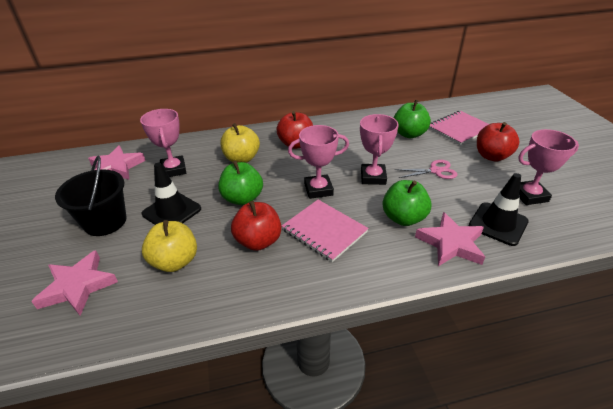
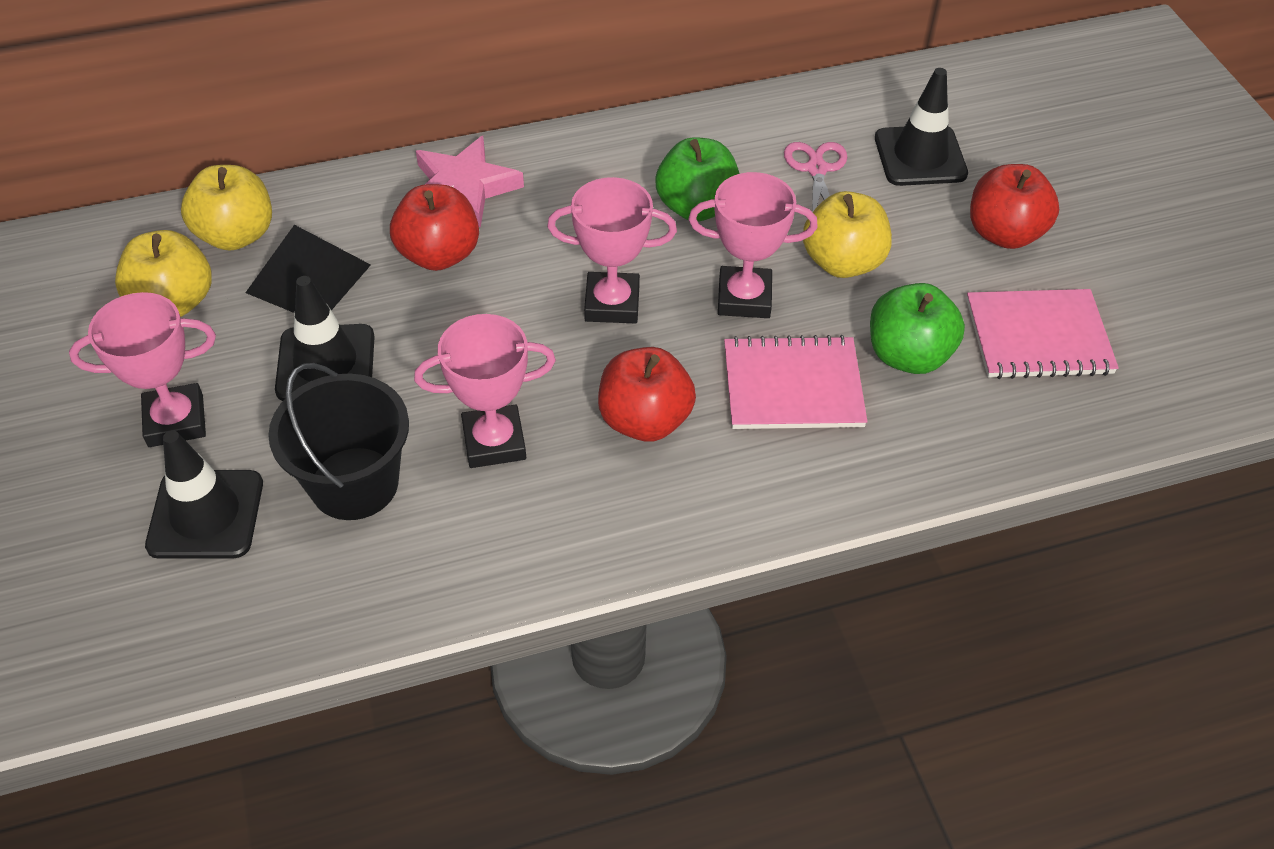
black pyramid: 0 -> 1
black traffic cone: 2 -> 3
green apple: 3 -> 2
pink star: 3 -> 1
yellow apple: 2 -> 3

